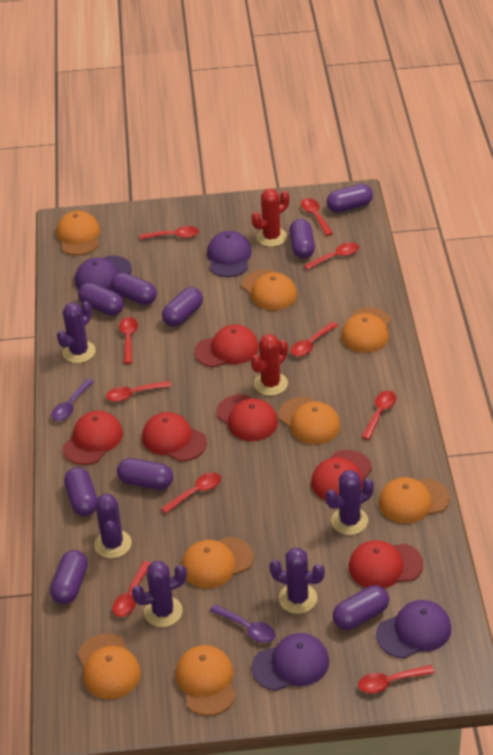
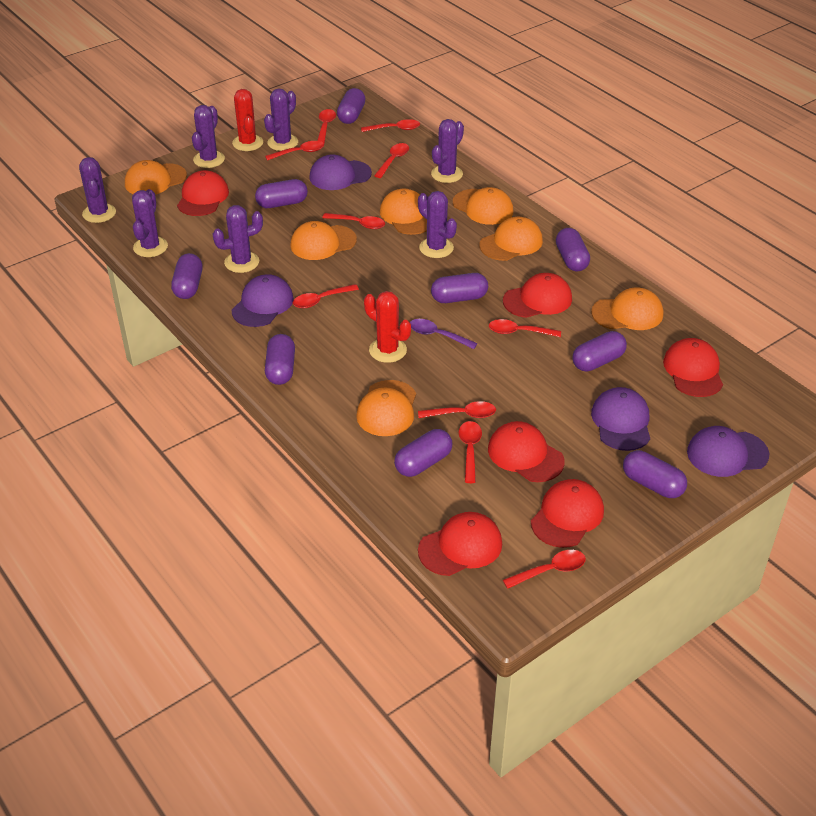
orange cap: 8 -> 7
purple cactus: 5 -> 7
purple spoon: 2 -> 1

